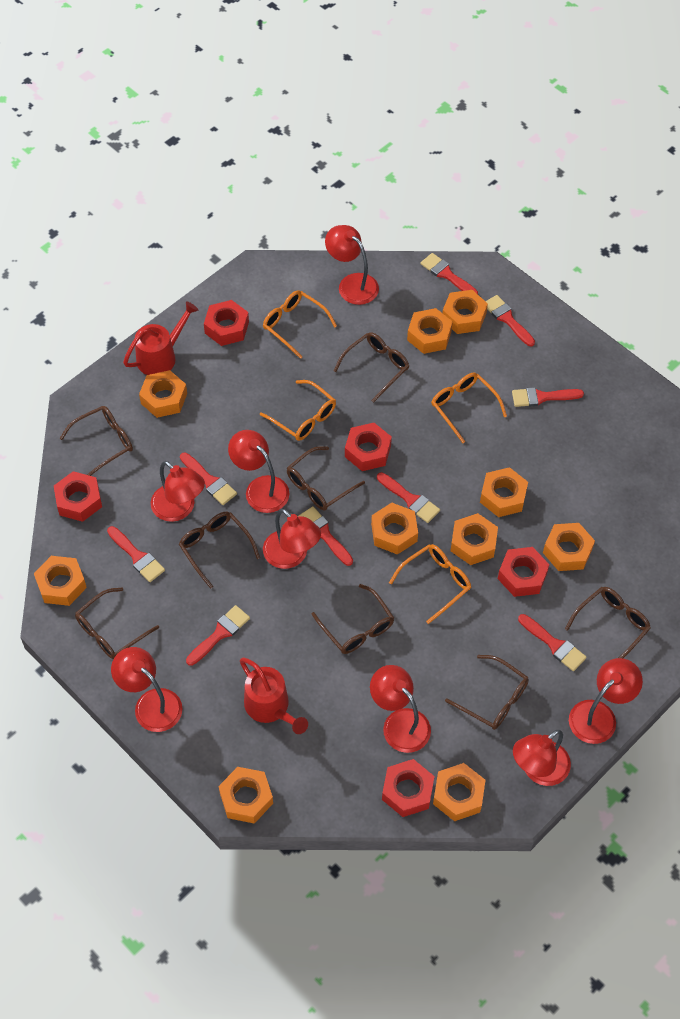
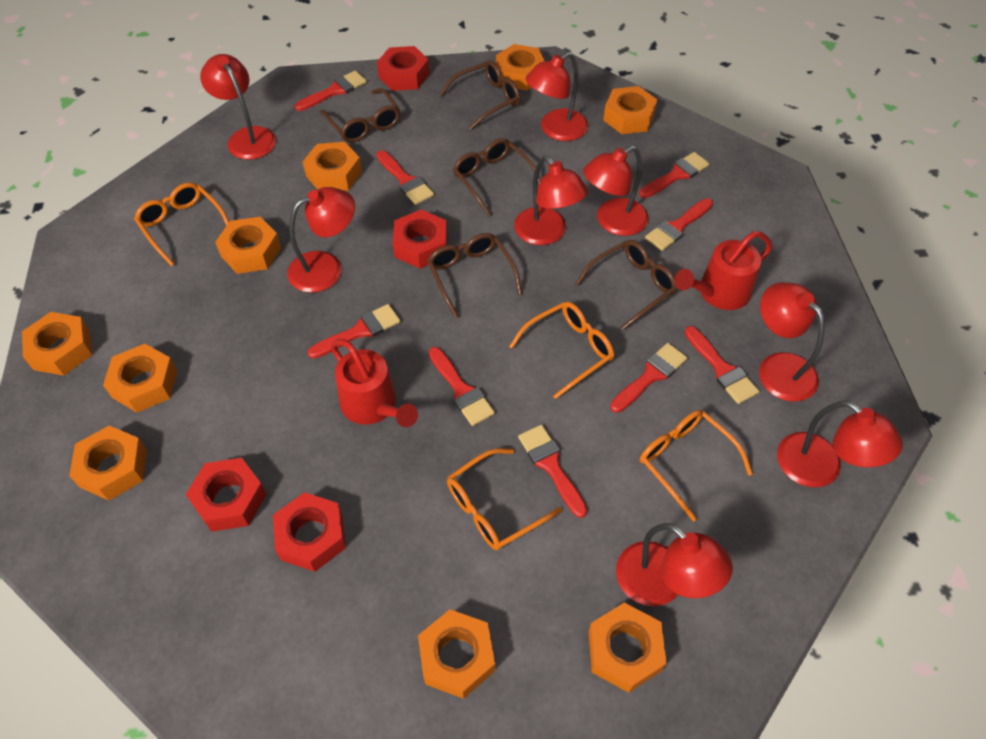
brown glasses: 8 -> 5
orange nut: 10 -> 9
red nut: 5 -> 4

